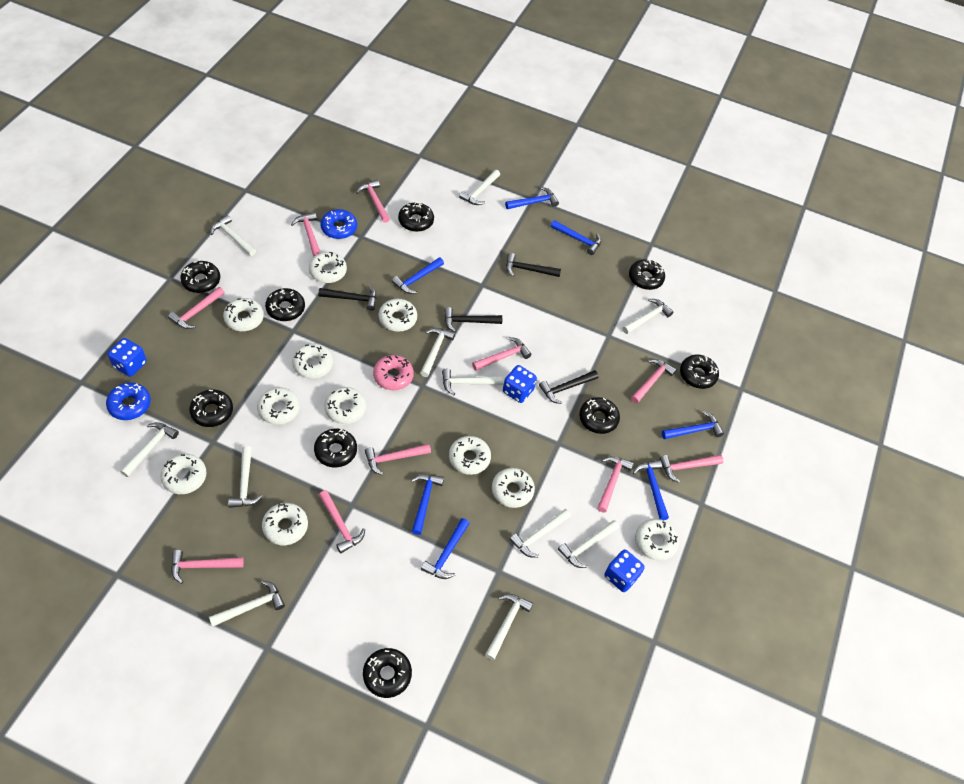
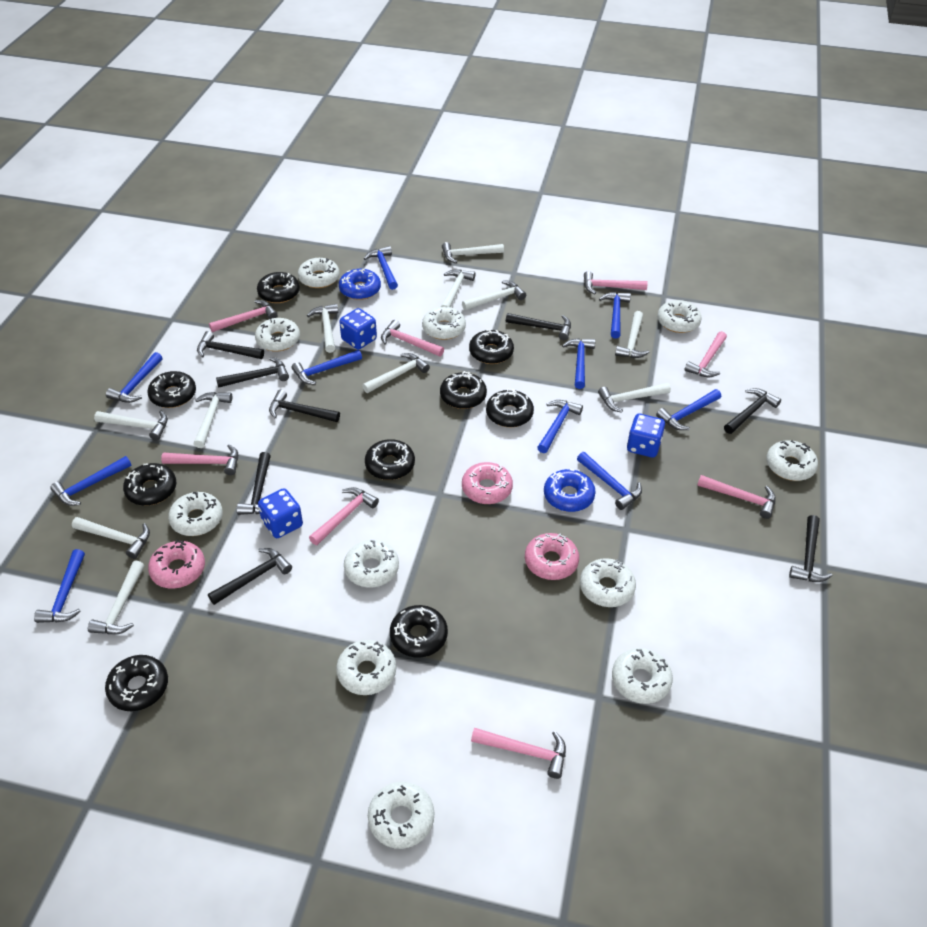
black hammer: 4 -> 8
blue hammer: 7 -> 10
pink donut: 1 -> 3
pink hammer: 10 -> 8

